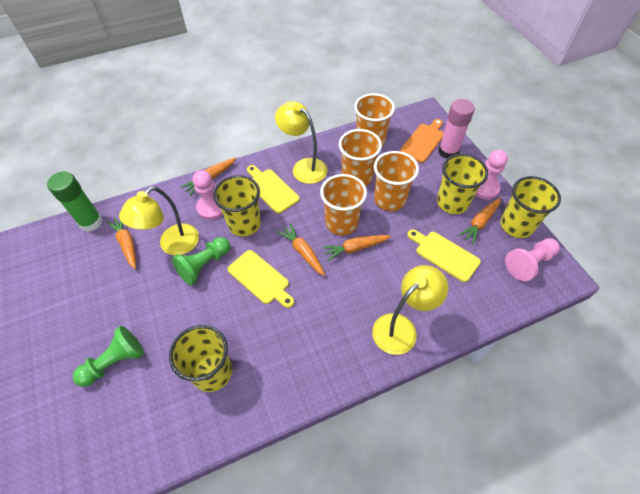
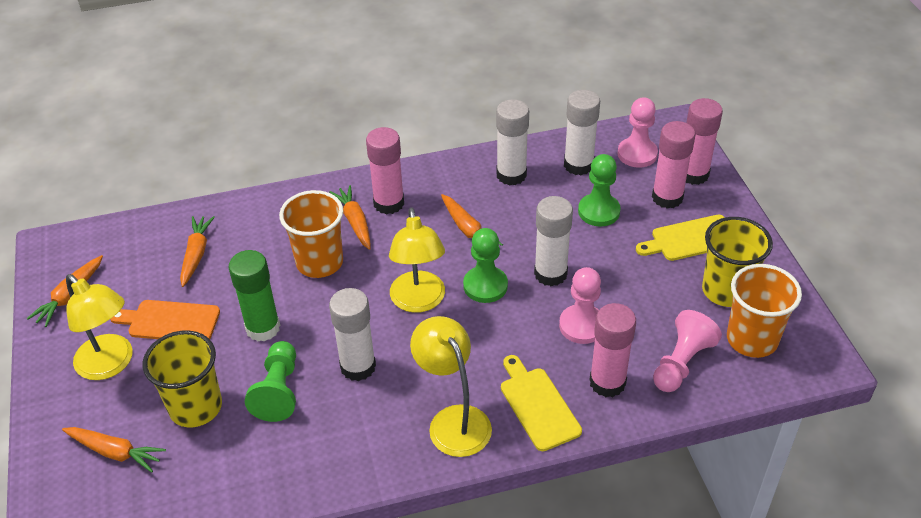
green pawn: 2 -> 3
orange cup: 4 -> 2
pink glue stick: 1 -> 4
white glue stick: 0 -> 4
yellow cup: 4 -> 2
yellow cutting board: 3 -> 2

